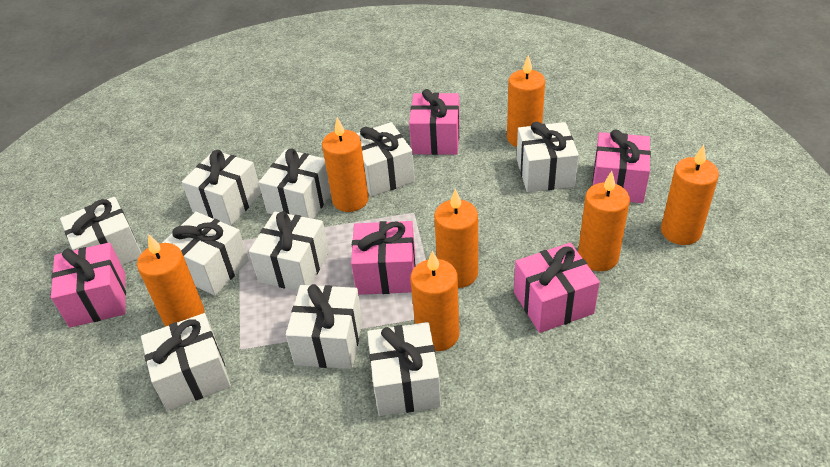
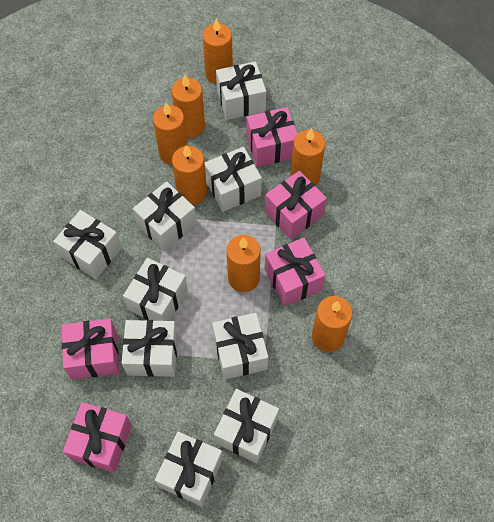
white gift: 10 -> 9

